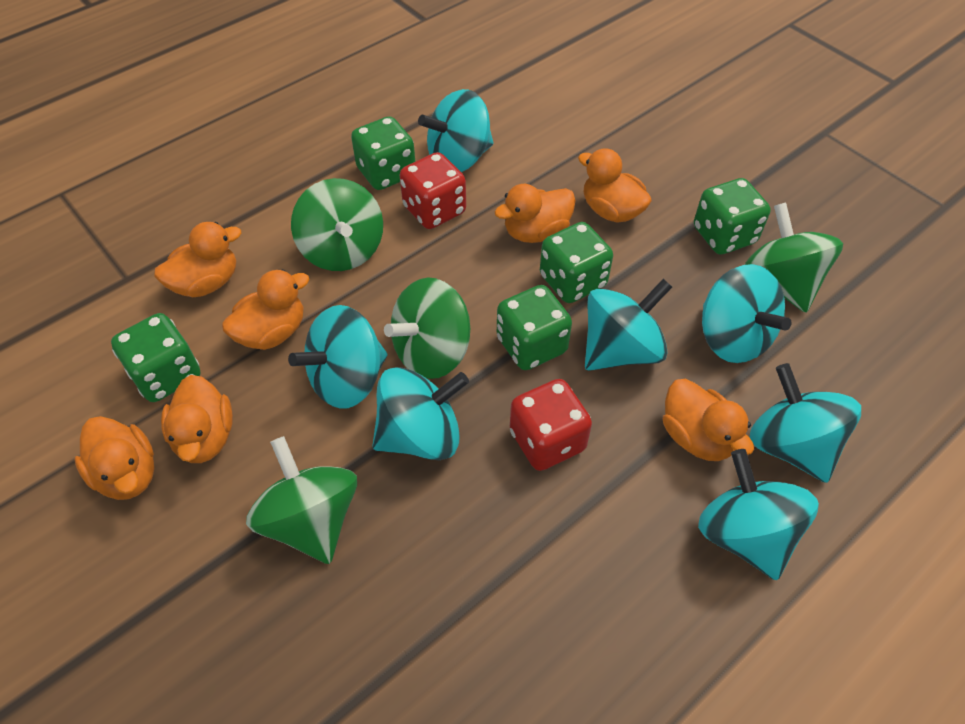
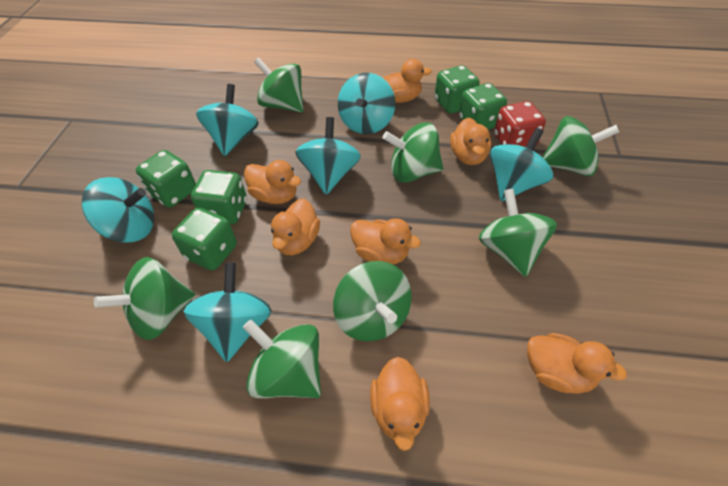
green spinning top: 4 -> 7
red dice: 2 -> 1
turquoise spinning top: 7 -> 6

